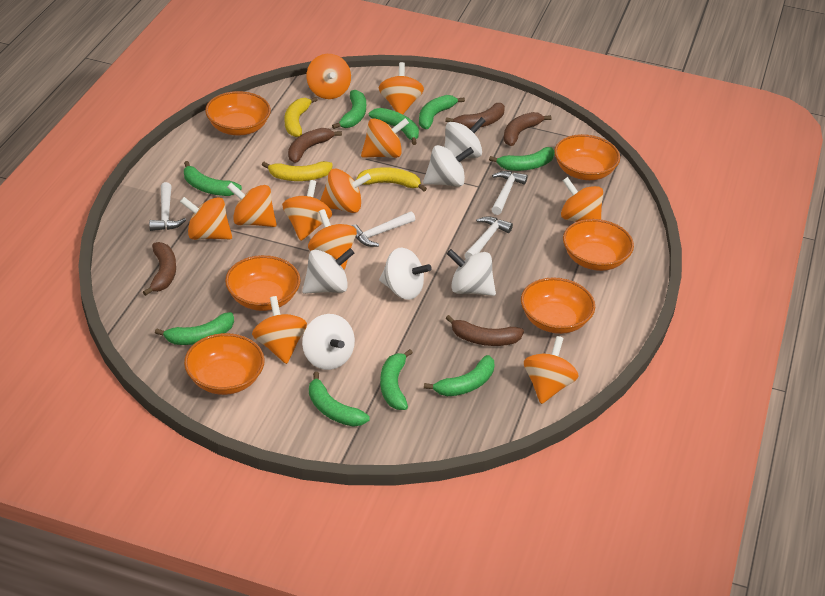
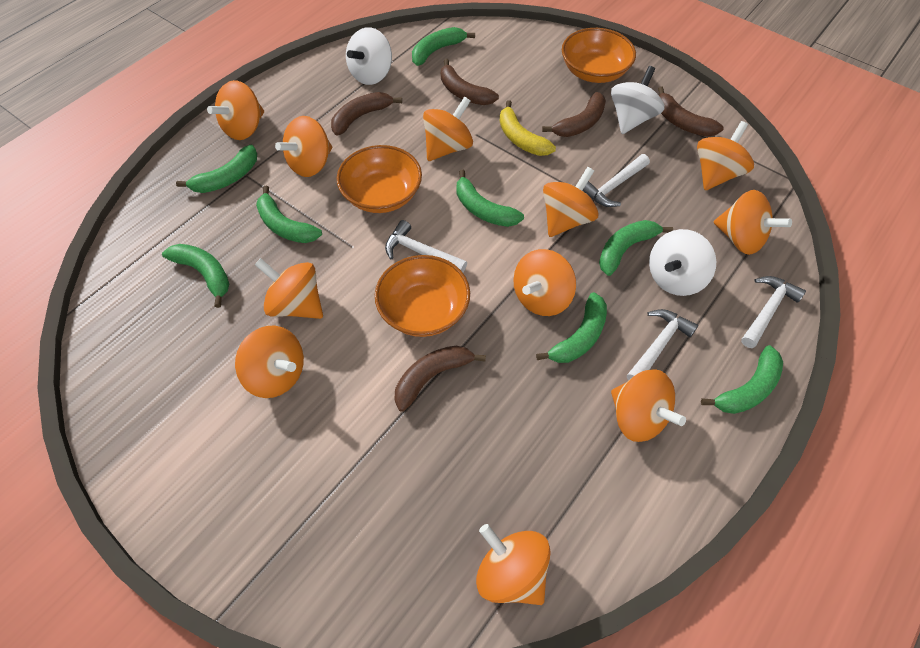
green banana: 9 -> 8
orange bowl: 6 -> 3
white spinning top: 6 -> 3
yellow banana: 3 -> 1

